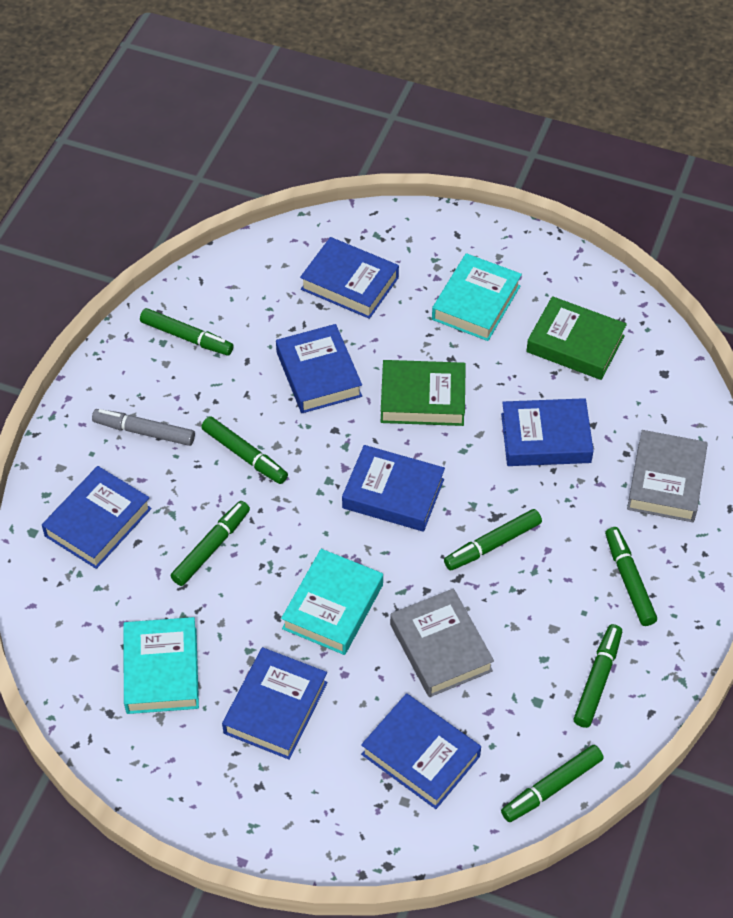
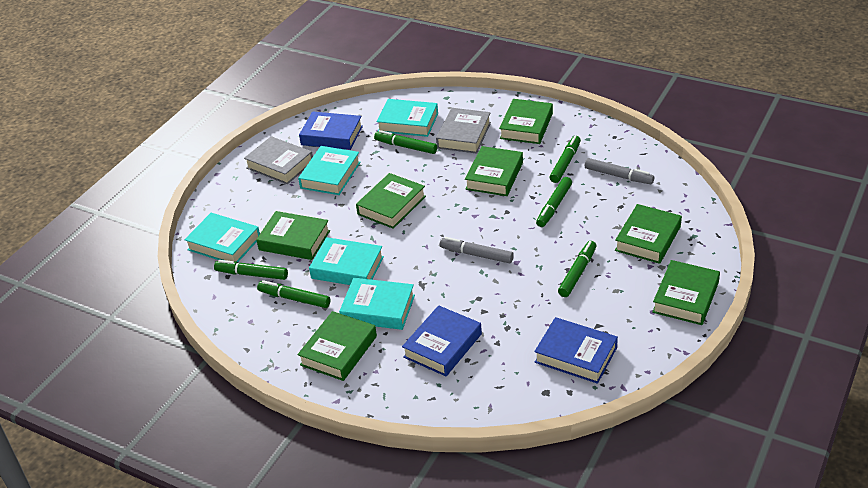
blue book: 7 -> 3
green book: 2 -> 7
green marker: 7 -> 6
grey marker: 1 -> 2
turquoise book: 3 -> 5

